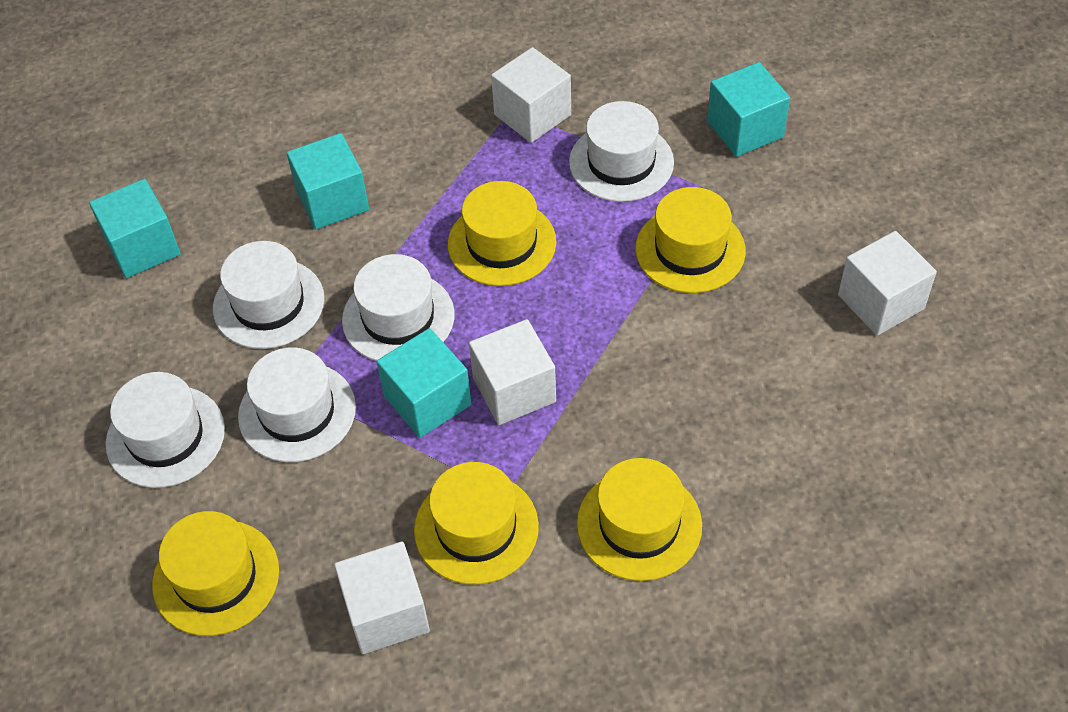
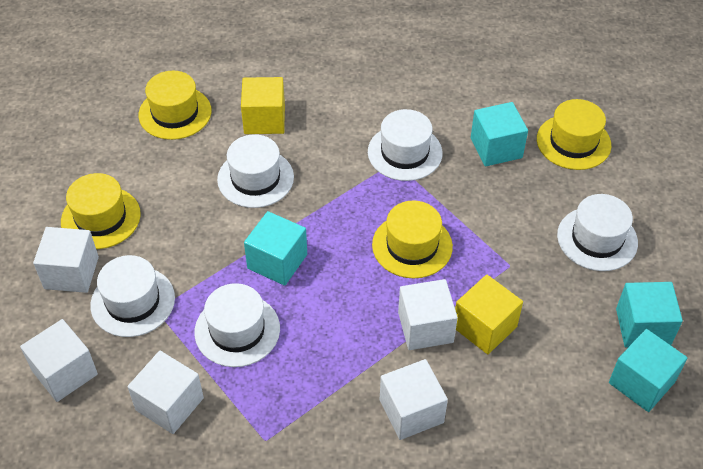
white cube: 4 -> 5
yellow cube: 0 -> 2
yellow hat: 5 -> 4

